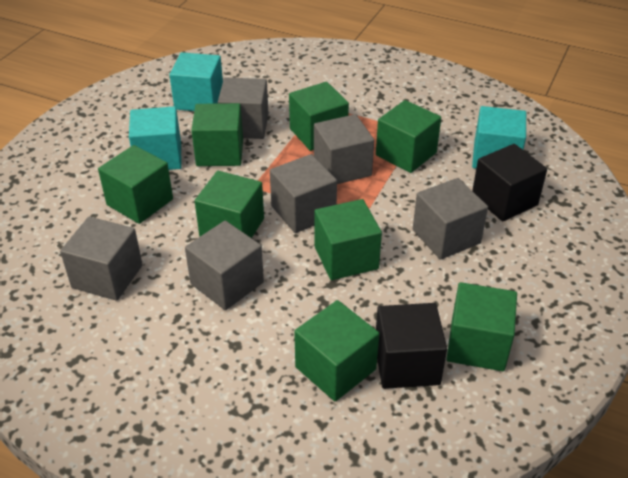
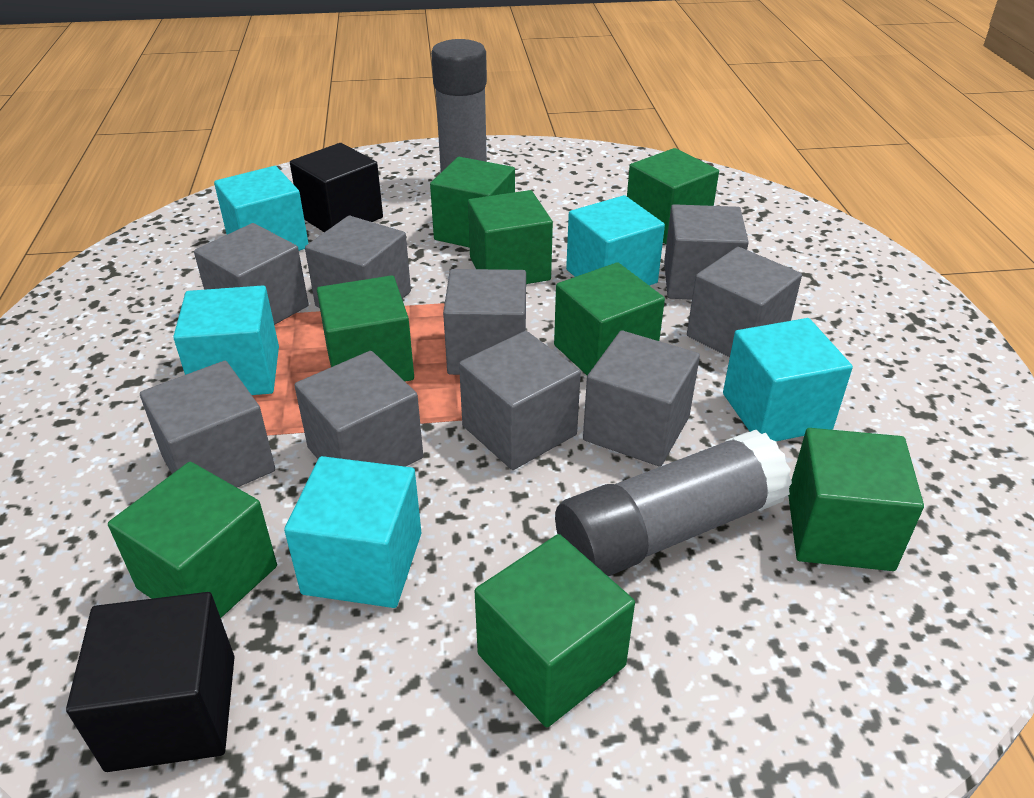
grey cube: 6 -> 9
grey glue stick: 0 -> 2
turquoise cube: 3 -> 5

